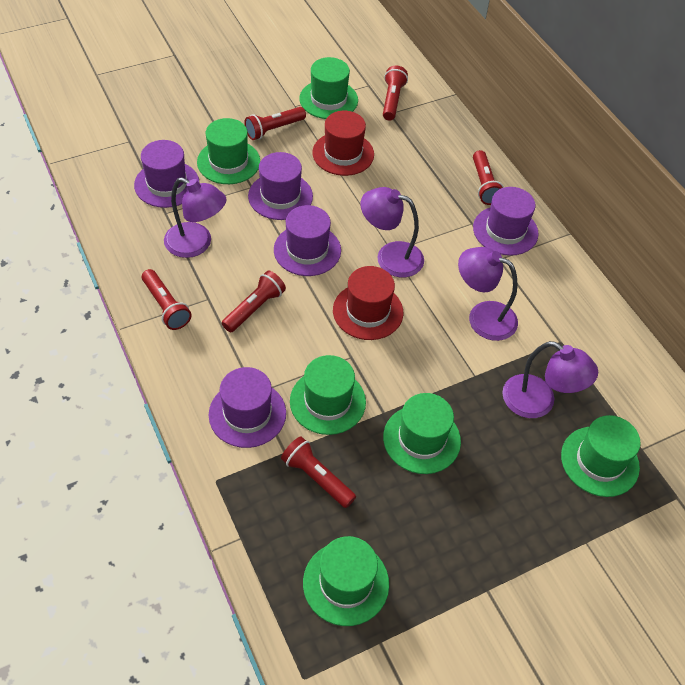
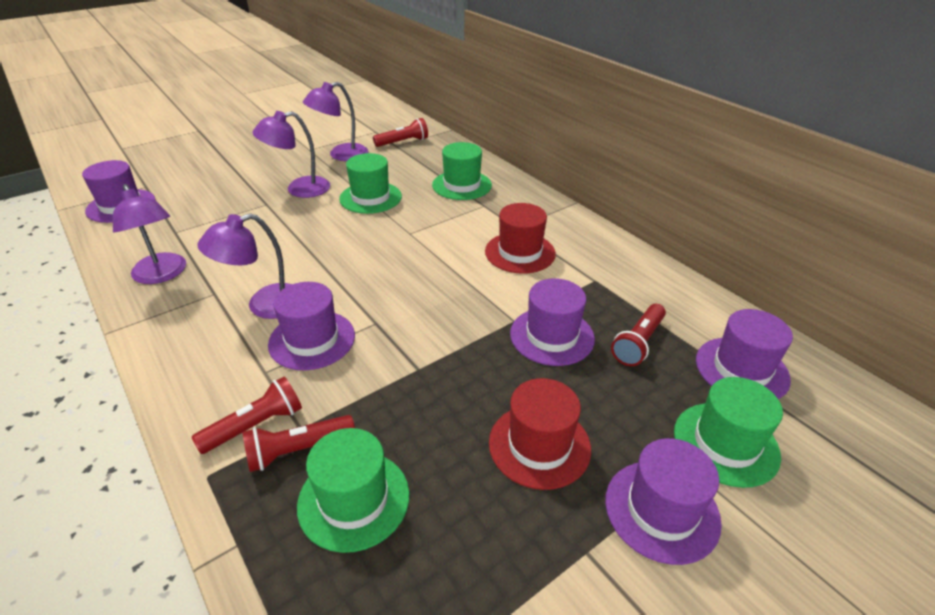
green hat: 6 -> 4
red flashlight: 6 -> 4

